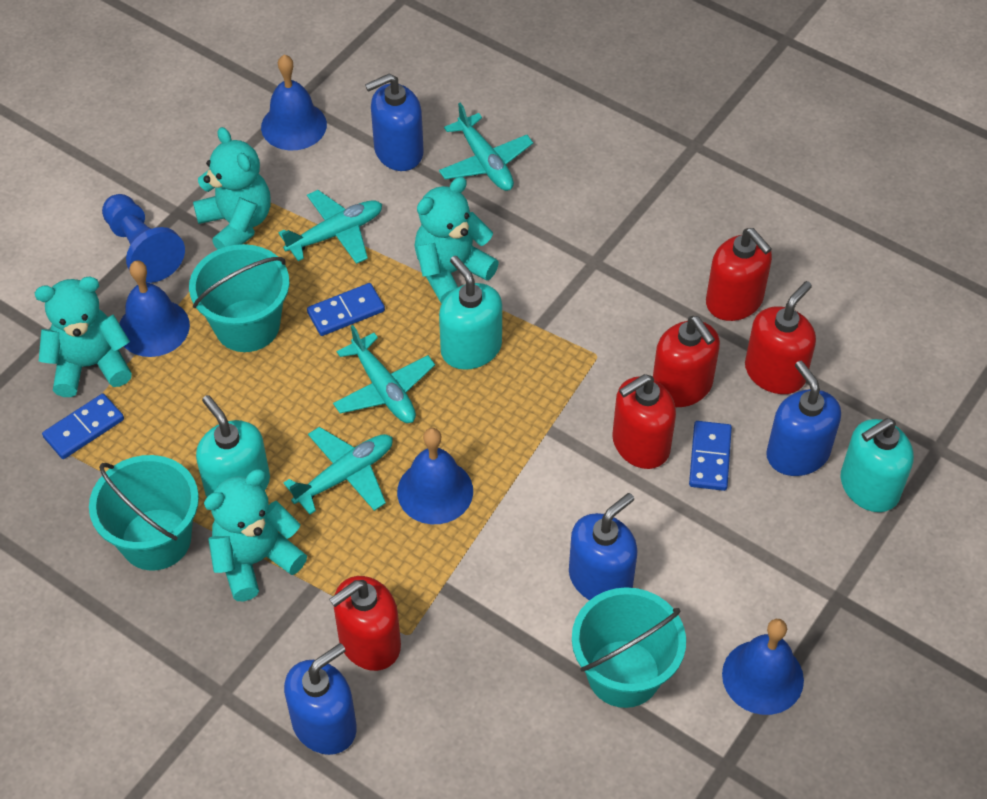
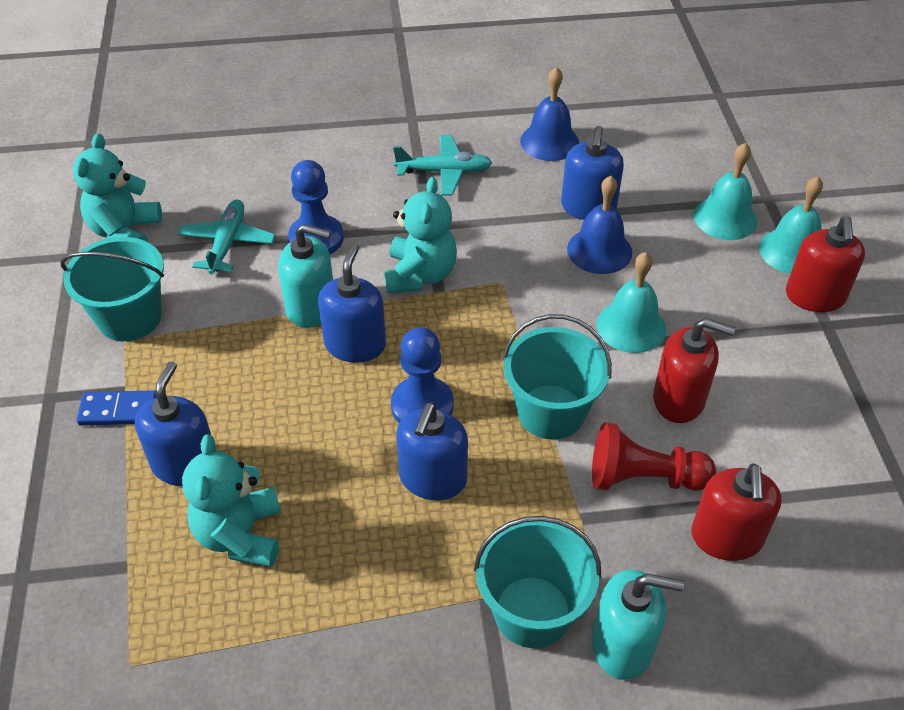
blue bell: 4 -> 2
blue domino: 3 -> 1
blue pawn: 1 -> 2
red pawn: 0 -> 1
red soap dispenser: 5 -> 3
turquoise bell: 0 -> 3
turquoise plane: 4 -> 2
turquoise soap dispenser: 3 -> 2
turquoise teddy bear: 4 -> 3

